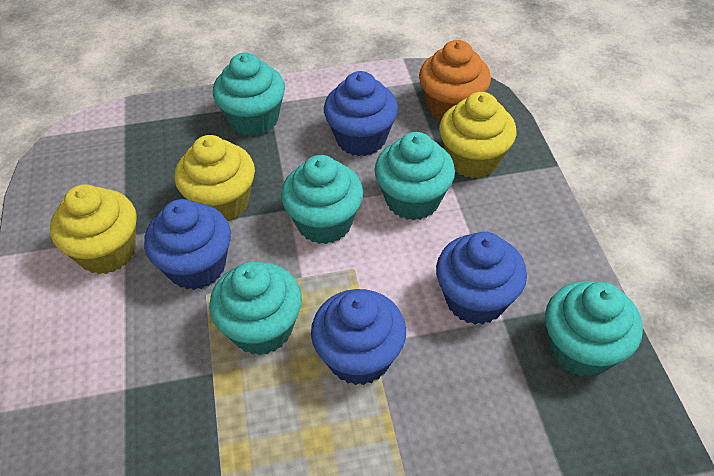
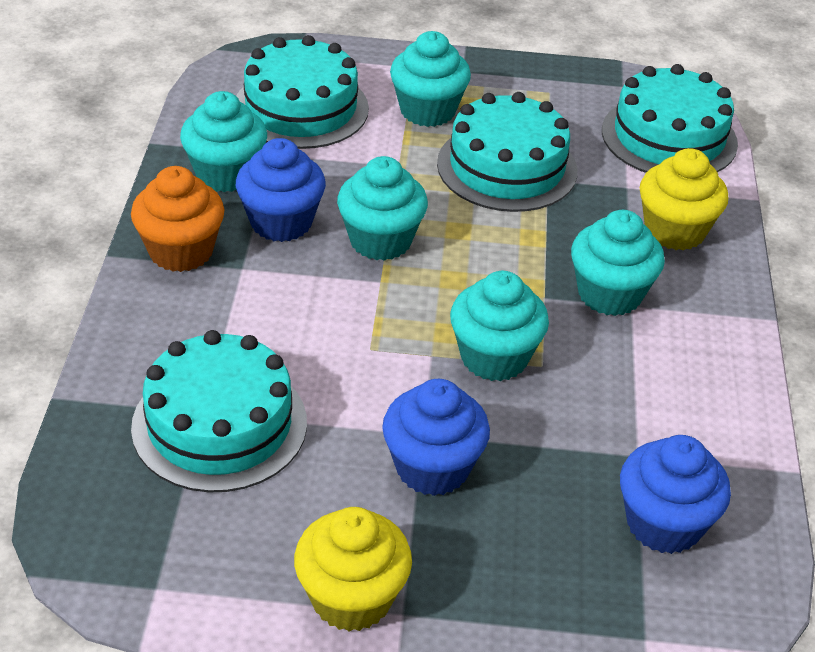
blue cupcake: 4 -> 3
turquoise cake: 0 -> 4
yellow cupcake: 3 -> 2

